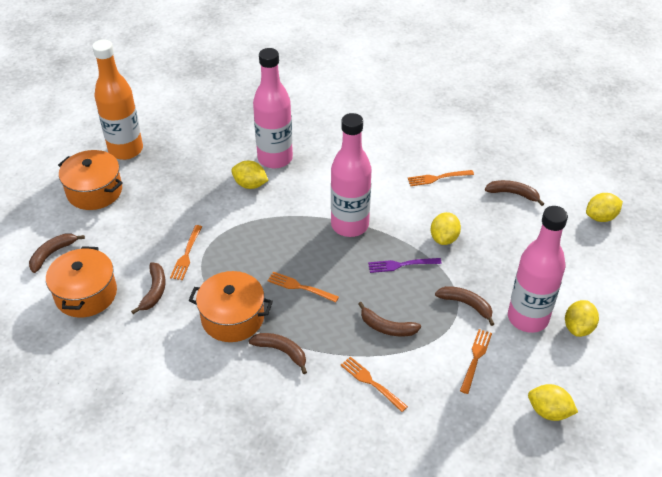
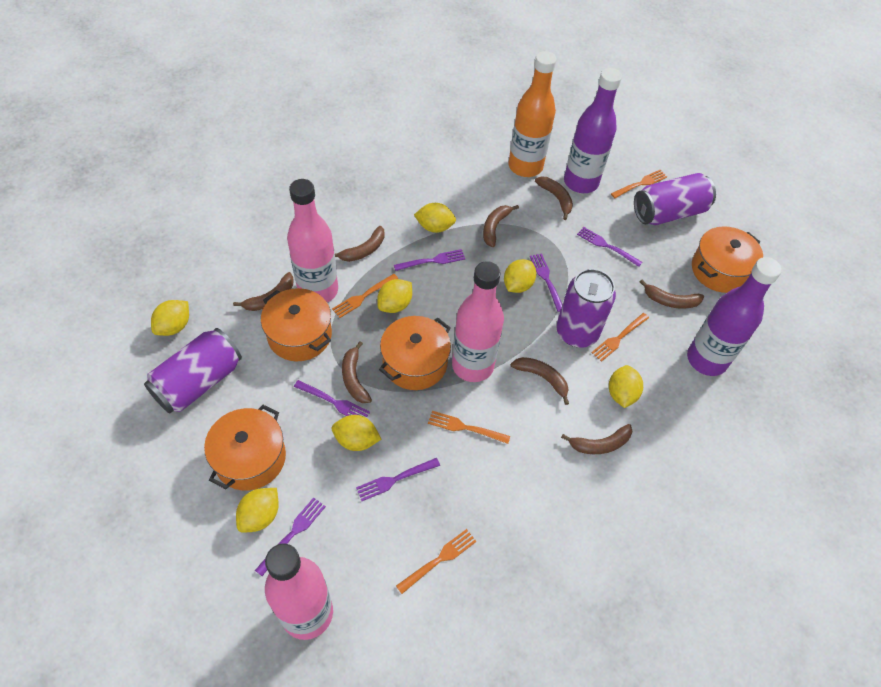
brown banana: 6 -> 8
orange pot: 3 -> 4
purple bottle: 0 -> 2
purple can: 0 -> 3
purple fork: 1 -> 6
yellow lemon: 5 -> 7

